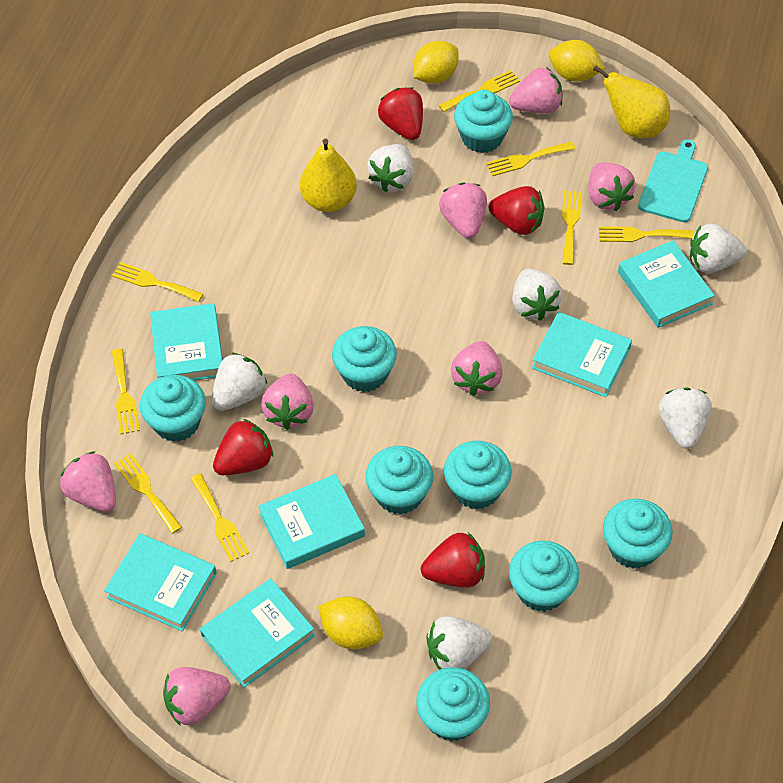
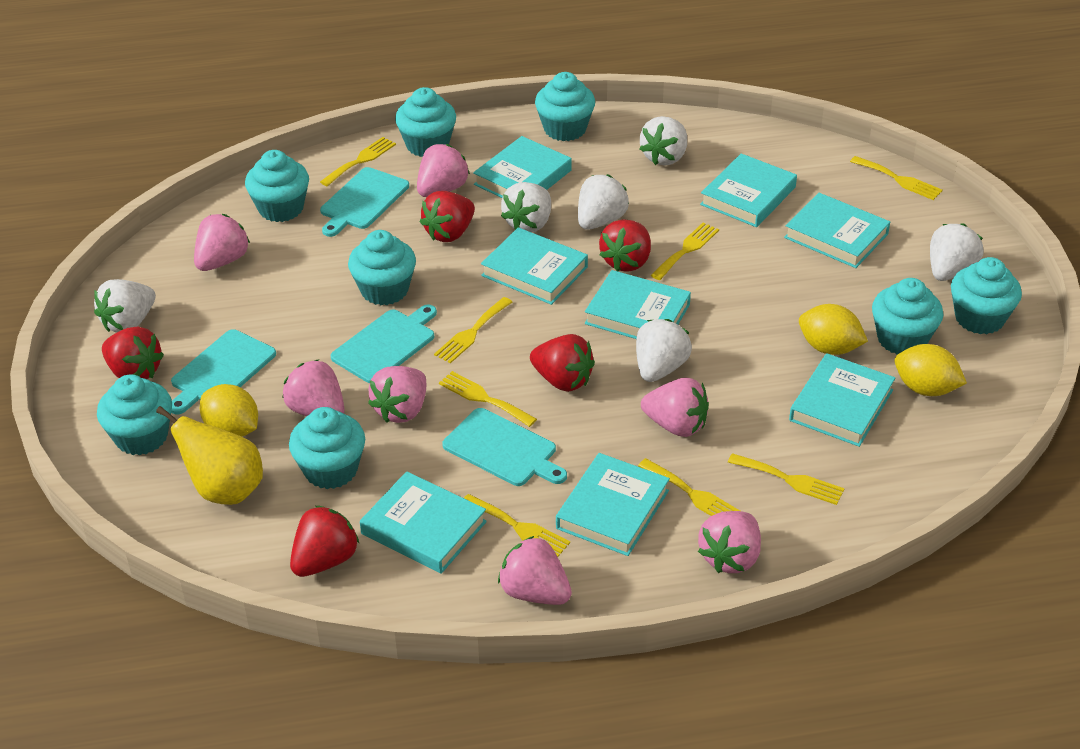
red strawberry: 4 -> 5
turquoise book: 6 -> 8
turquoise cutting board: 1 -> 4
yellow pear: 2 -> 1

